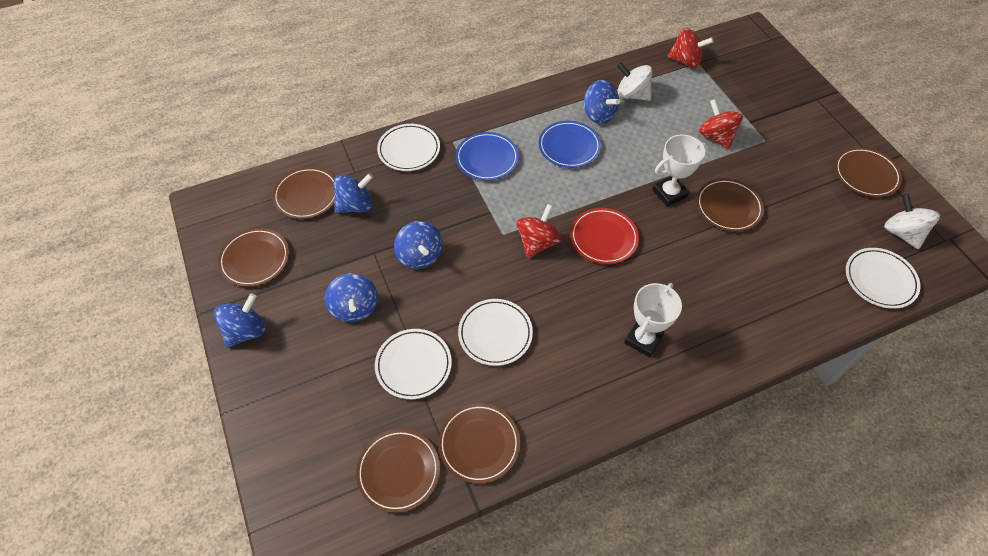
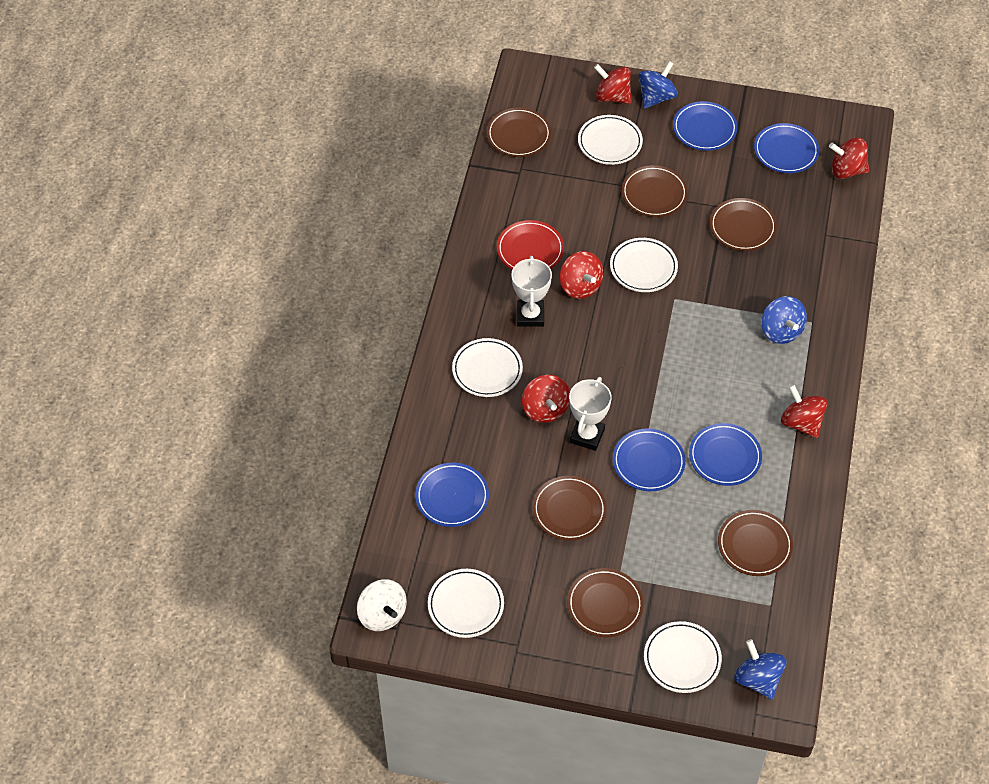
blue plate: 2 -> 5
blue spinning top: 5 -> 3
red spinning top: 3 -> 5
white plate: 4 -> 5
white spinning top: 2 -> 1

